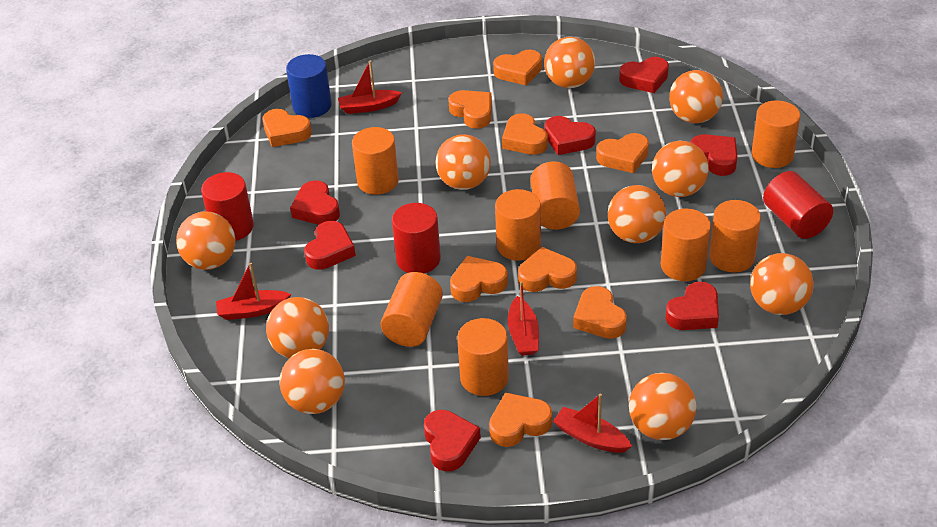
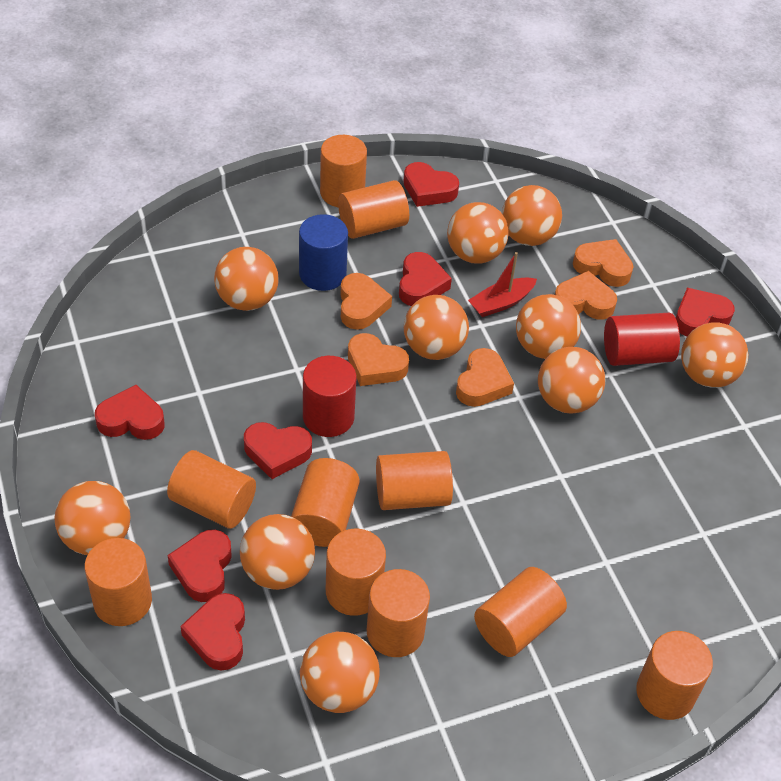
orange cylinder: 8 -> 10
orange heart: 9 -> 5
red boat: 4 -> 1
red cylinder: 3 -> 2

